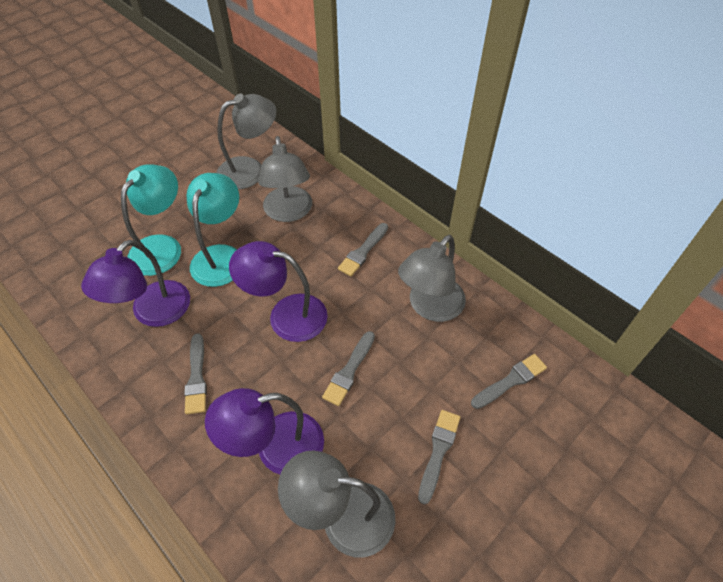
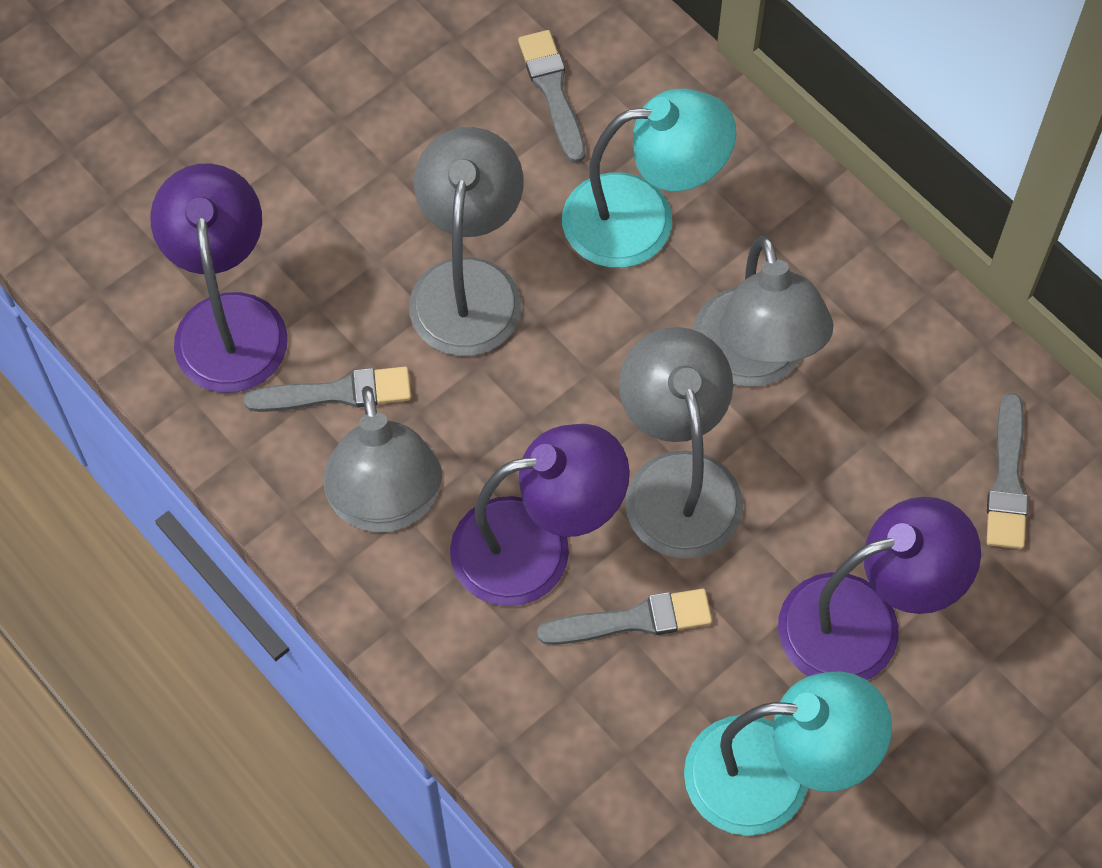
grey brush: 5 -> 4

